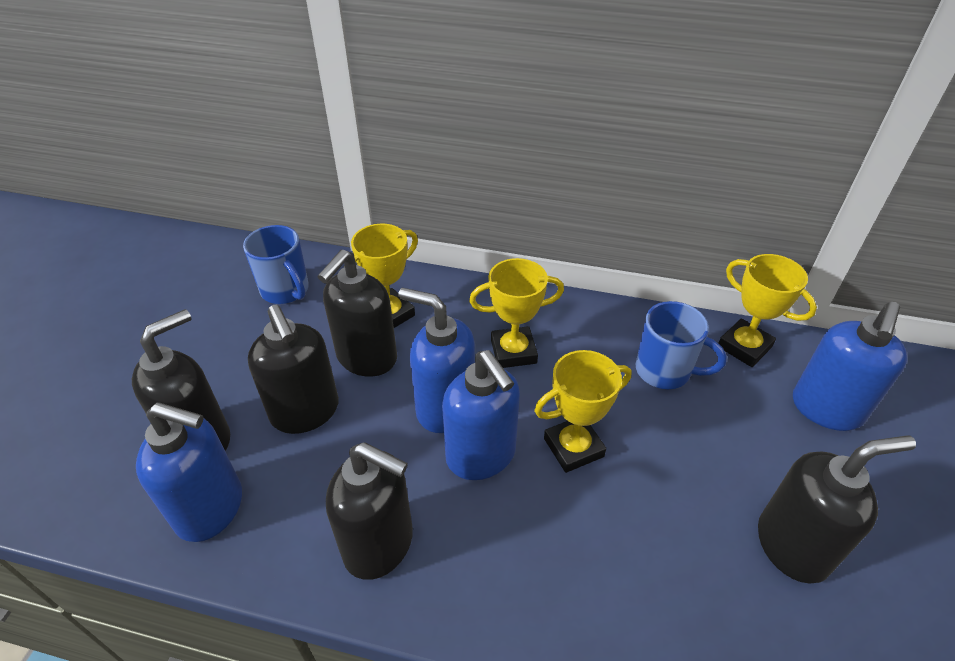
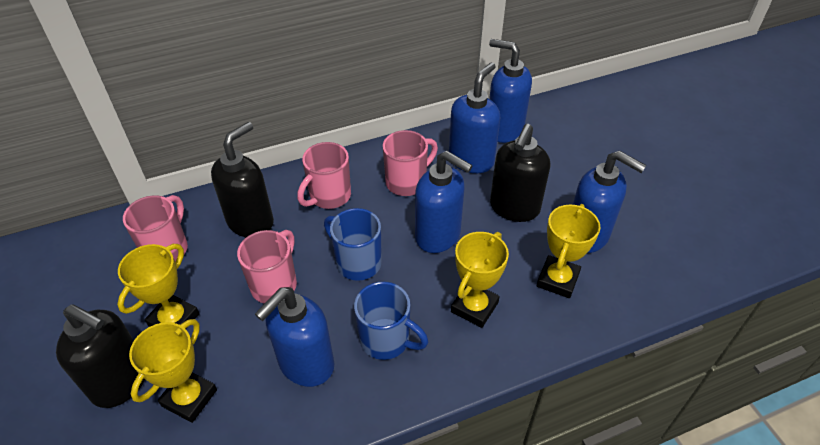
black soap dispenser: 5 -> 3
blue soap dispenser: 4 -> 5
pink mug: 0 -> 4

